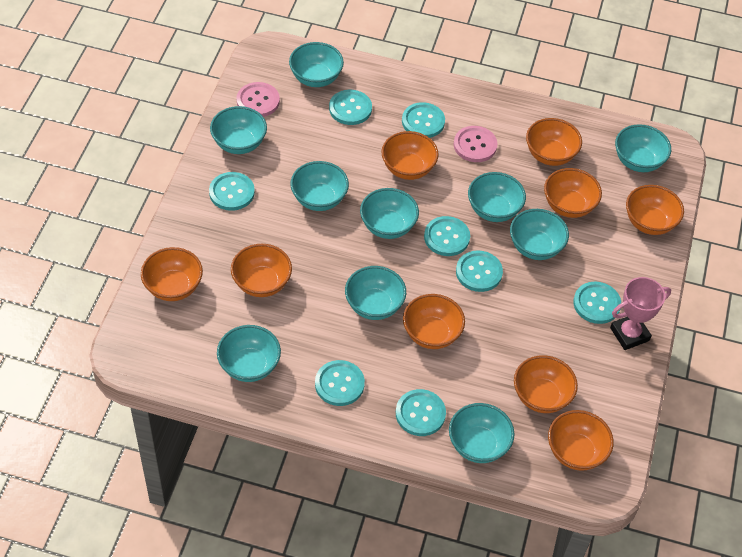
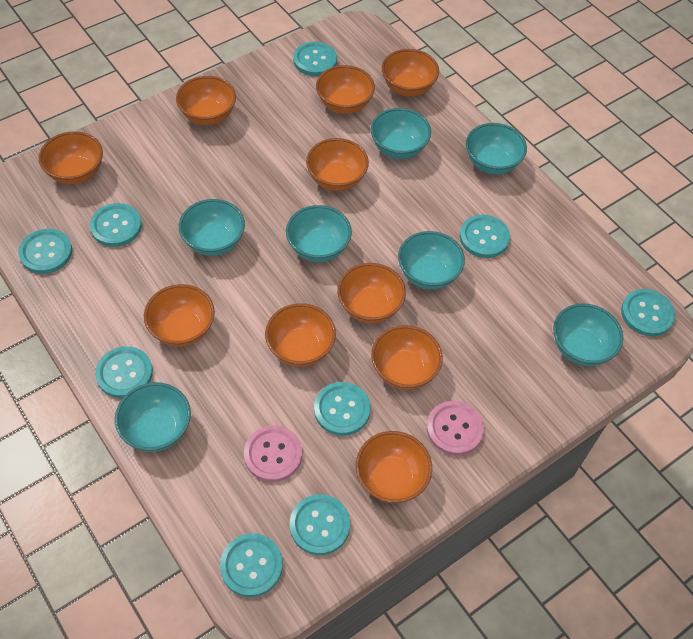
orange bowl: 9 -> 10
pink trophy: 1 -> 0
turquoise bowl: 10 -> 7
turquoise button: 8 -> 9

